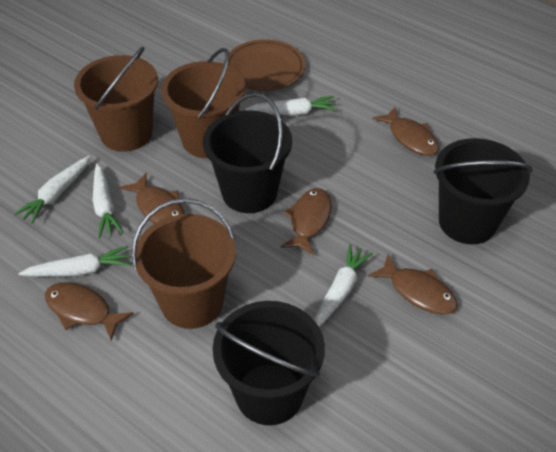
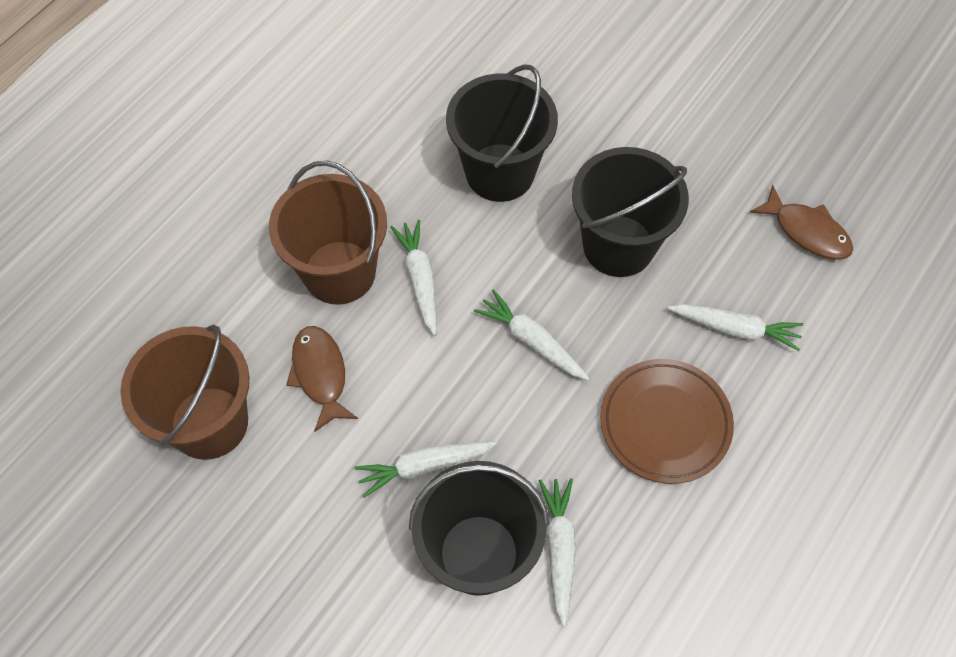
brown bucket: 3 -> 2
brown fish: 5 -> 2

